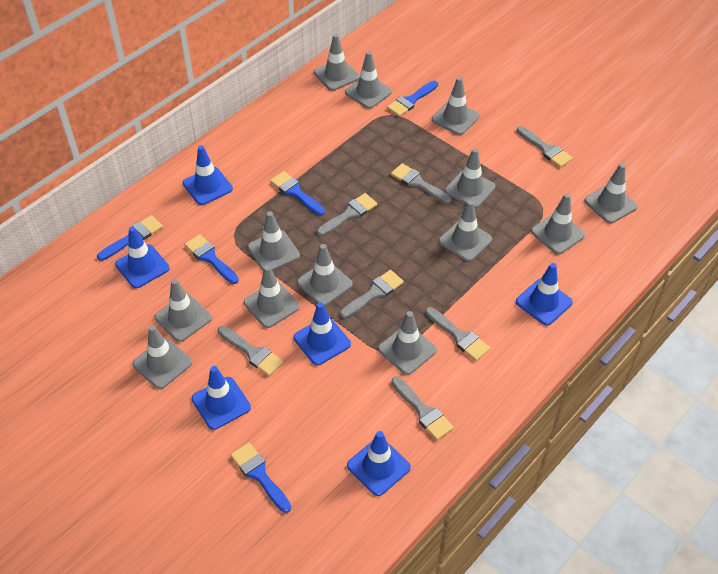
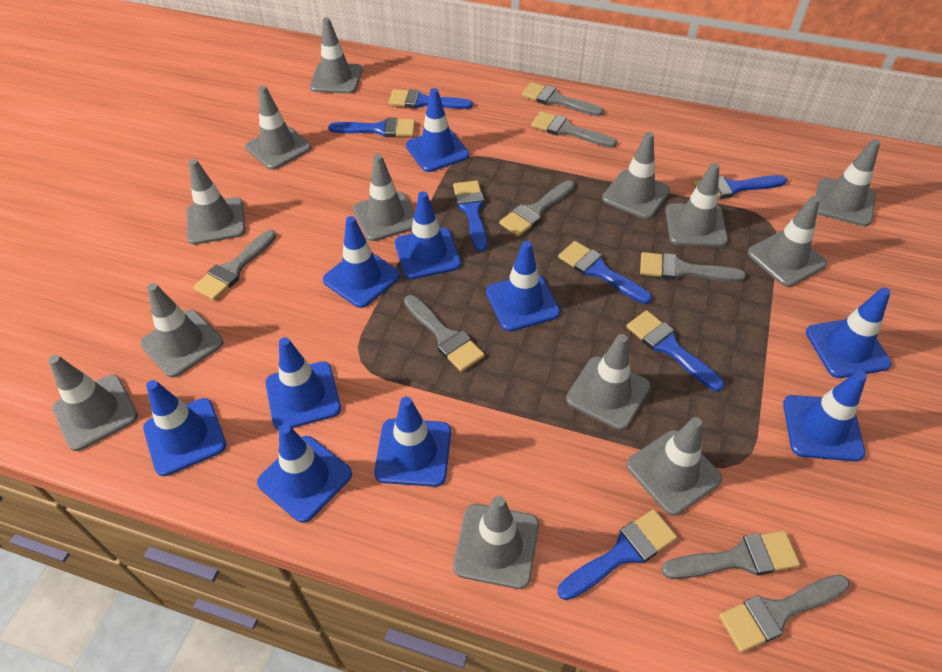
blue brush: 5 -> 7
blue traffic cone: 6 -> 10
grey brush: 7 -> 8

